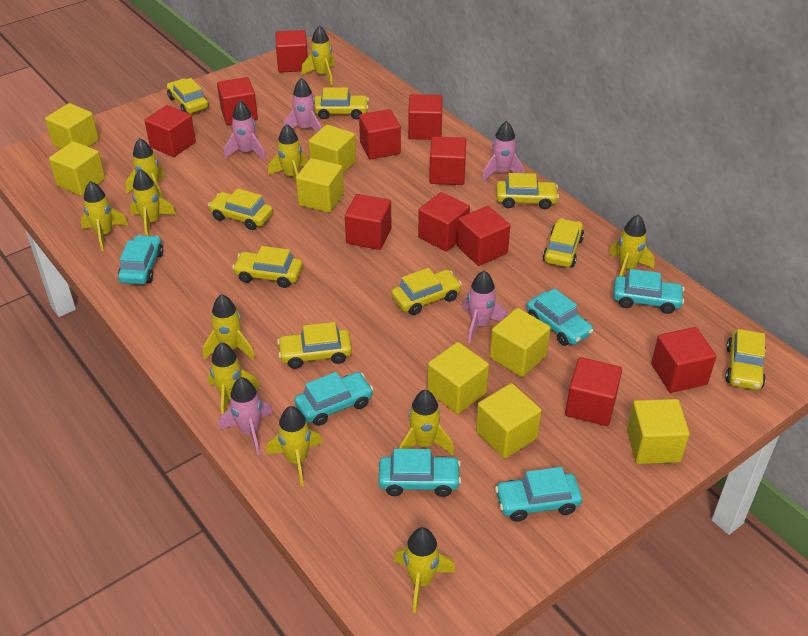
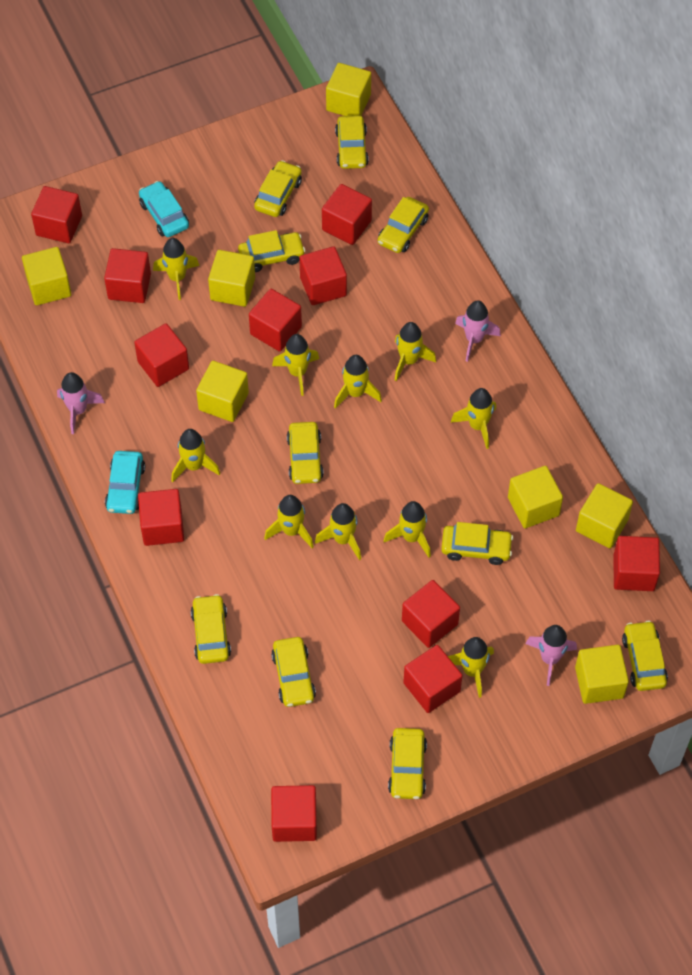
pink rocket: 5 -> 3
turquoise car: 6 -> 2
yellow car: 9 -> 10
yellow cube: 8 -> 7
yellow rocket: 11 -> 10

